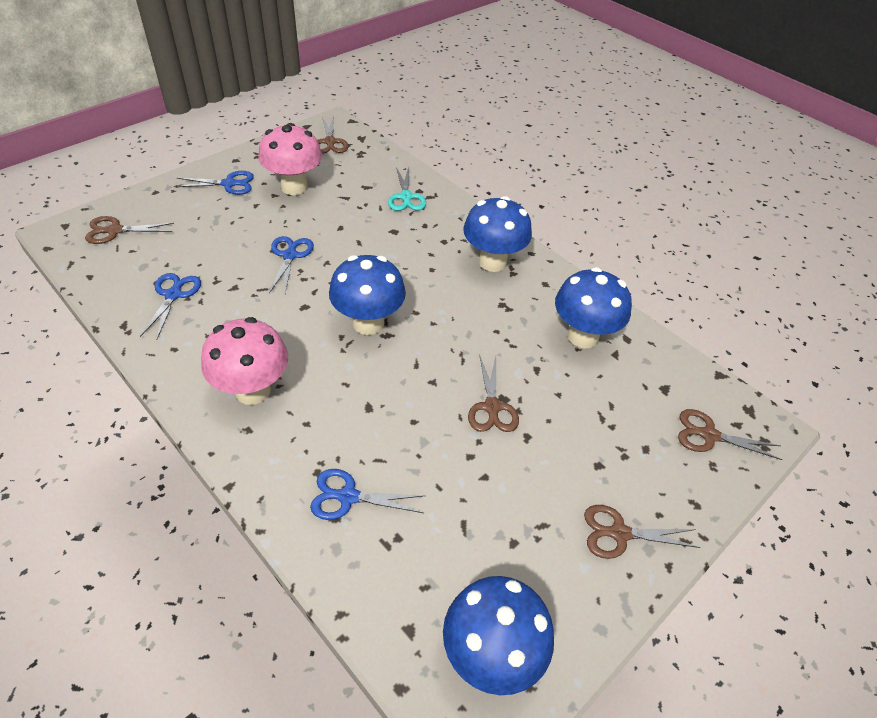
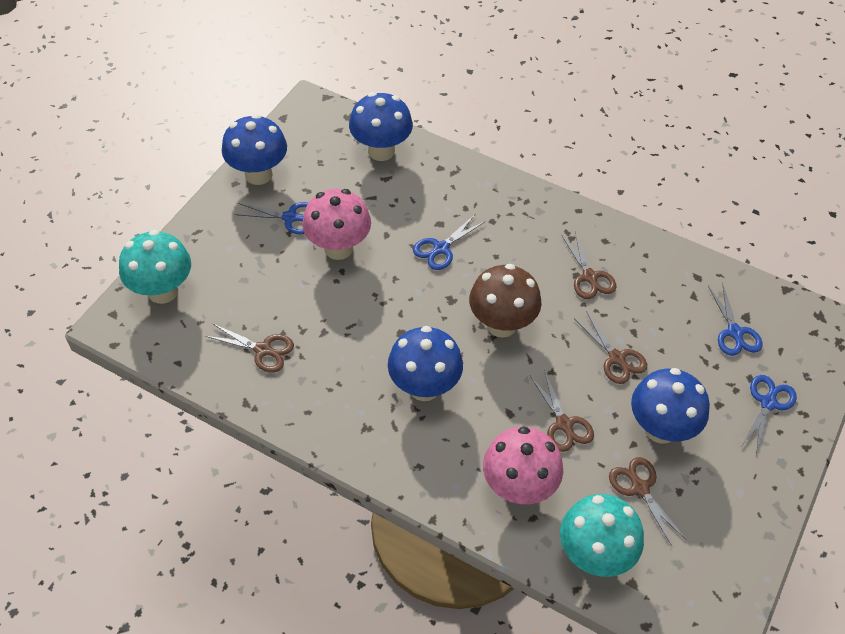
brown mushroom: 0 -> 1
turquoise mushroom: 0 -> 2
turquoise scissors: 1 -> 0

